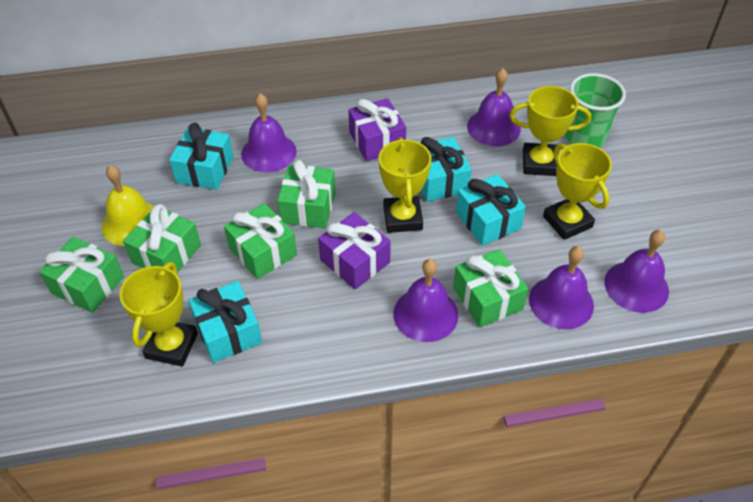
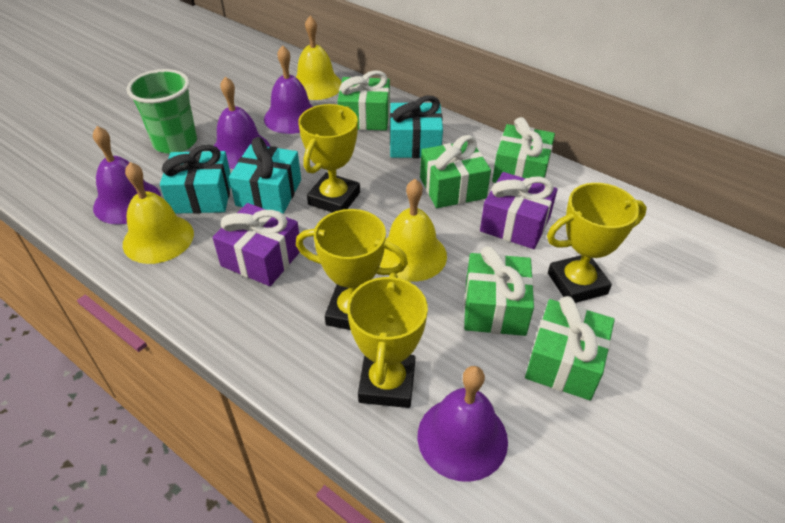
purple bell: 5 -> 4
turquoise gift: 4 -> 3
yellow bell: 1 -> 3

